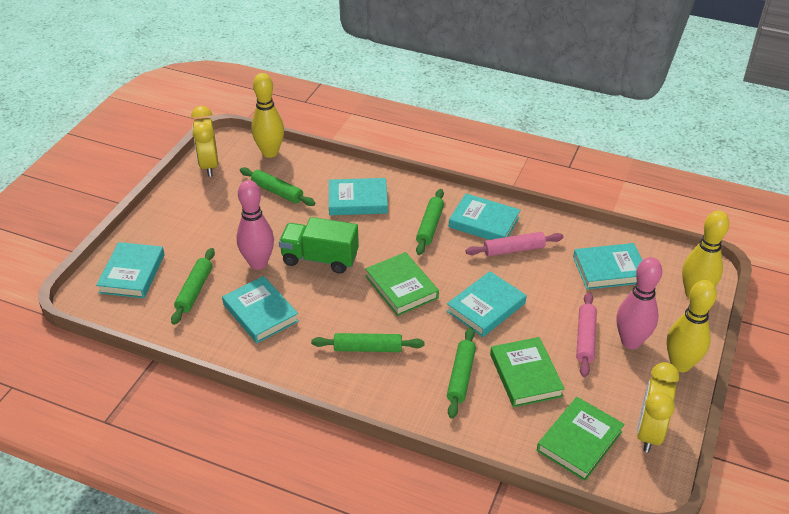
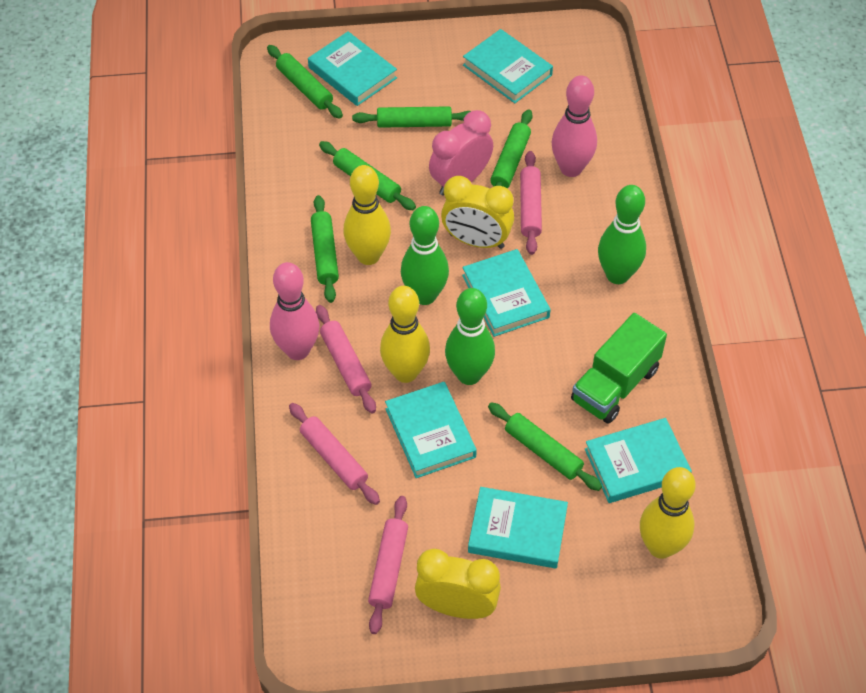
green book: 3 -> 0
green bowling pin: 0 -> 3
green rolling pin: 5 -> 6
pink clock: 0 -> 1
pink rolling pin: 2 -> 4

